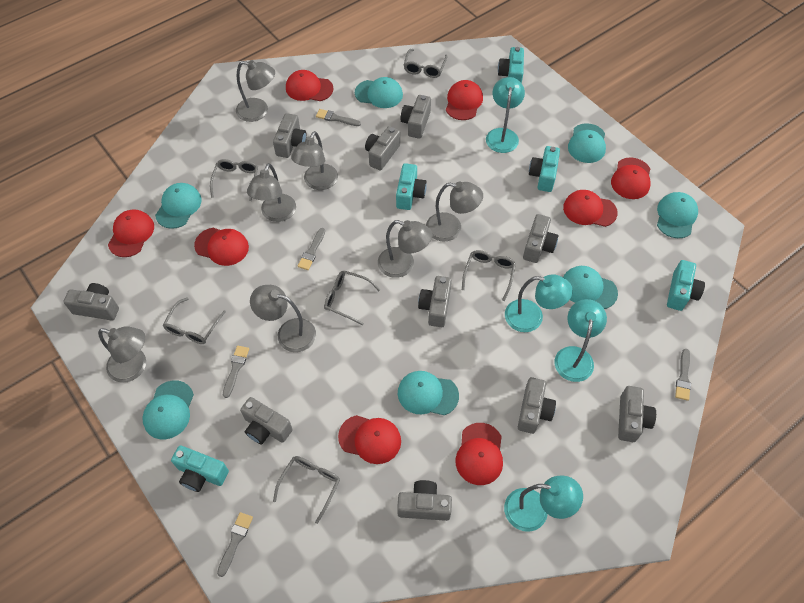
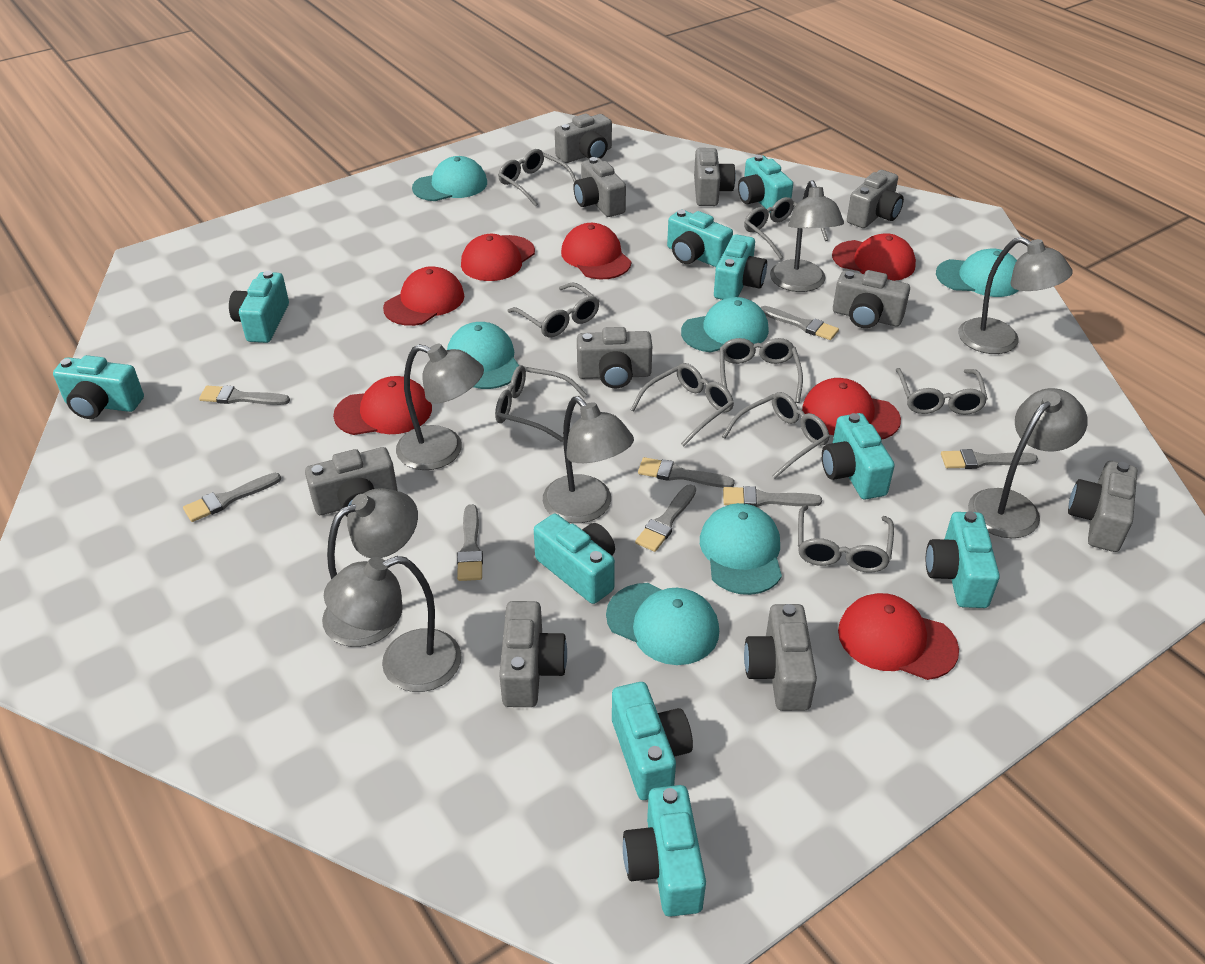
grey brush: 5 -> 8
grey glasses: 6 -> 9
red cap: 8 -> 7
turquoise camera: 5 -> 10
turquoise cap: 7 -> 6
turquoise lamp: 4 -> 0

